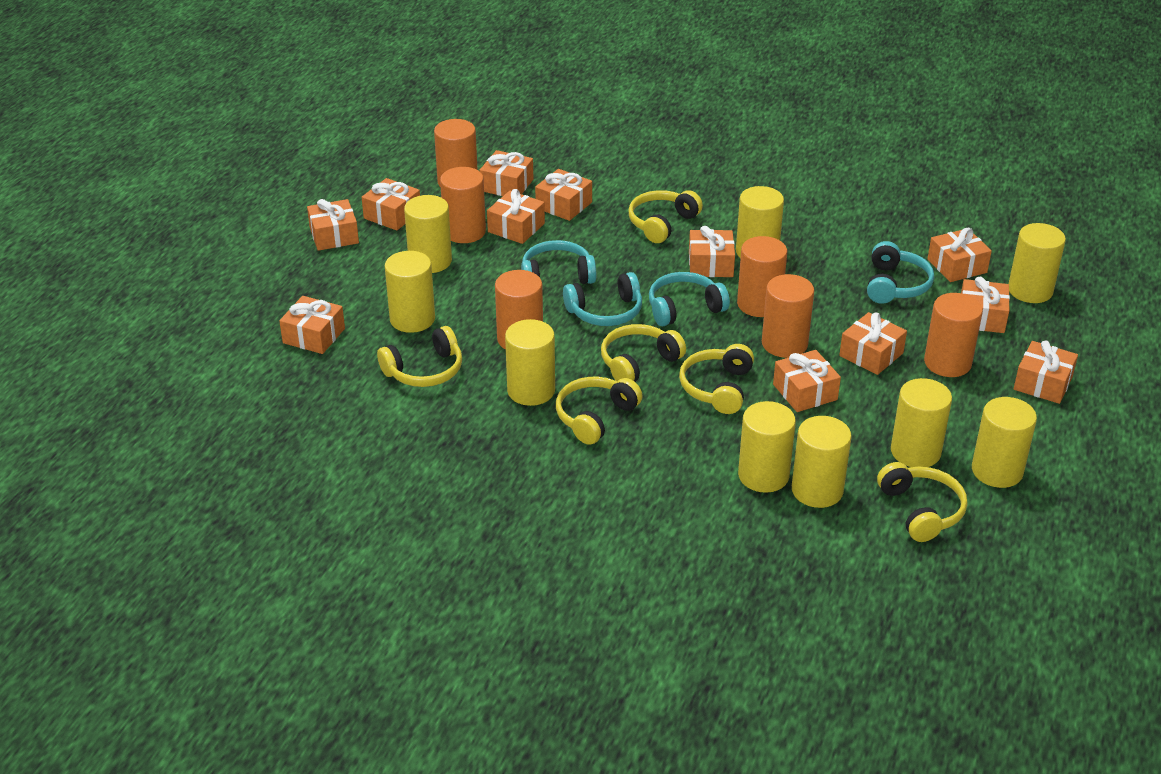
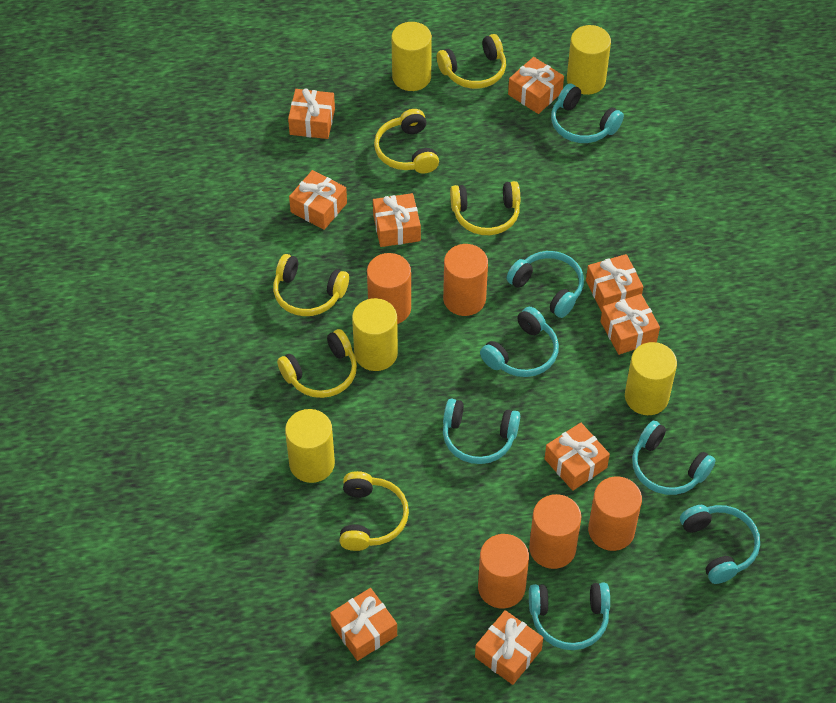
orange cylinder: 6 -> 5
orange gift: 12 -> 9
turquoise headphones: 4 -> 7
yellow cylinder: 9 -> 5

